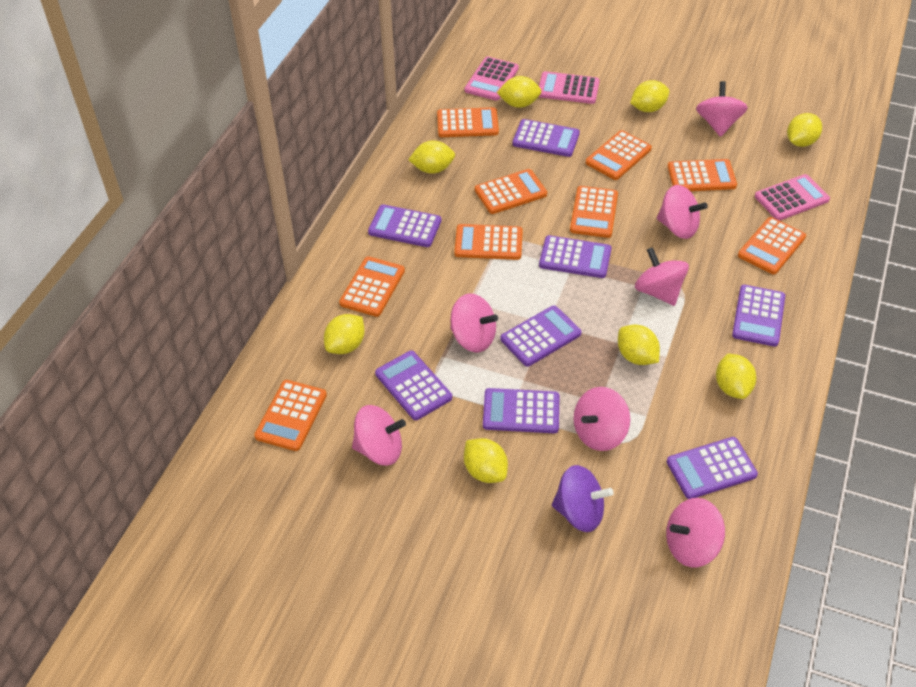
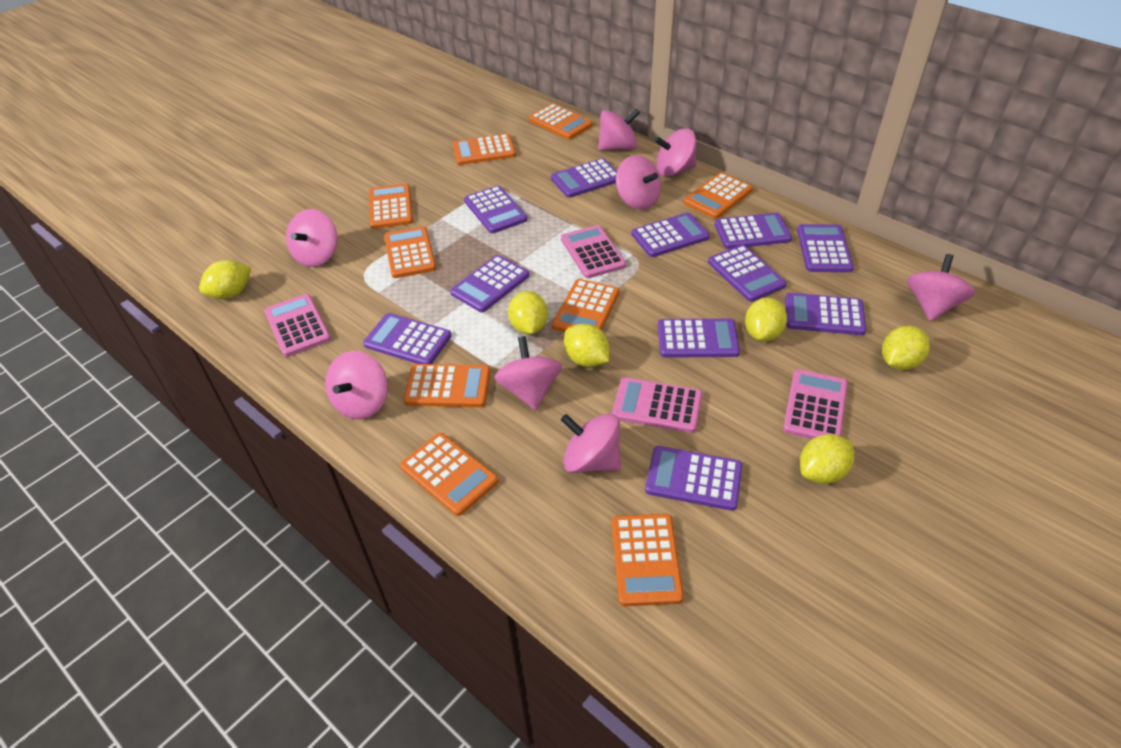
pink calculator: 3 -> 4
pink spinning top: 7 -> 8
purple calculator: 8 -> 11
purple spinning top: 1 -> 0
yellow lemon: 8 -> 6

